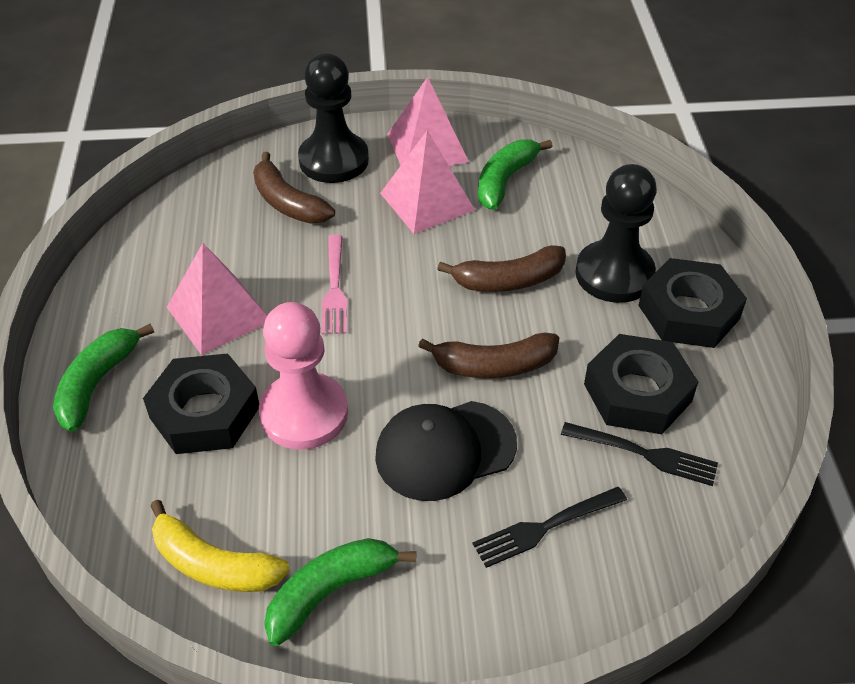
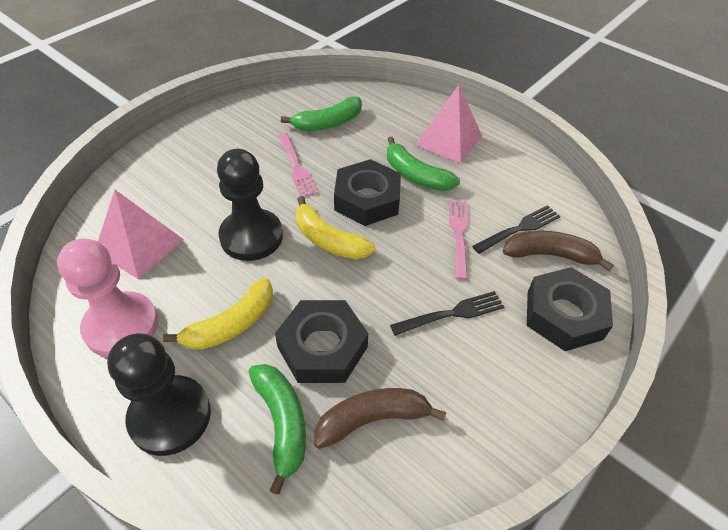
black cap: 1 -> 0
brown banana: 3 -> 2
pink fork: 1 -> 2
pink pyramid: 3 -> 2
yellow banana: 1 -> 2

